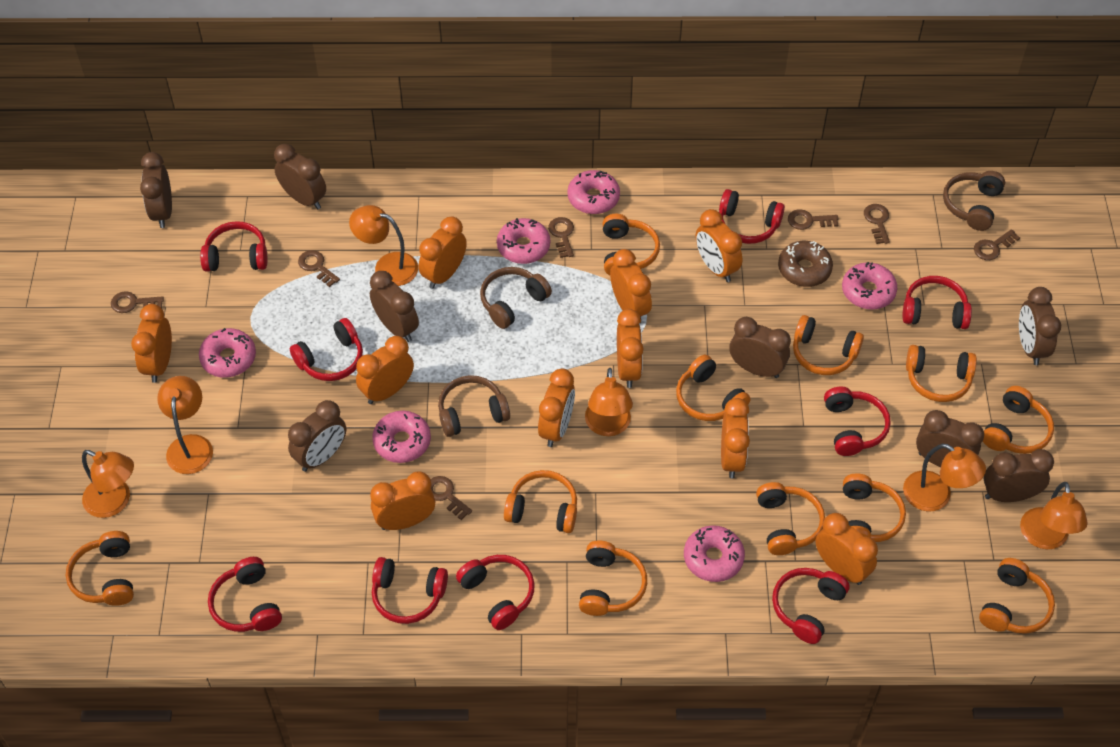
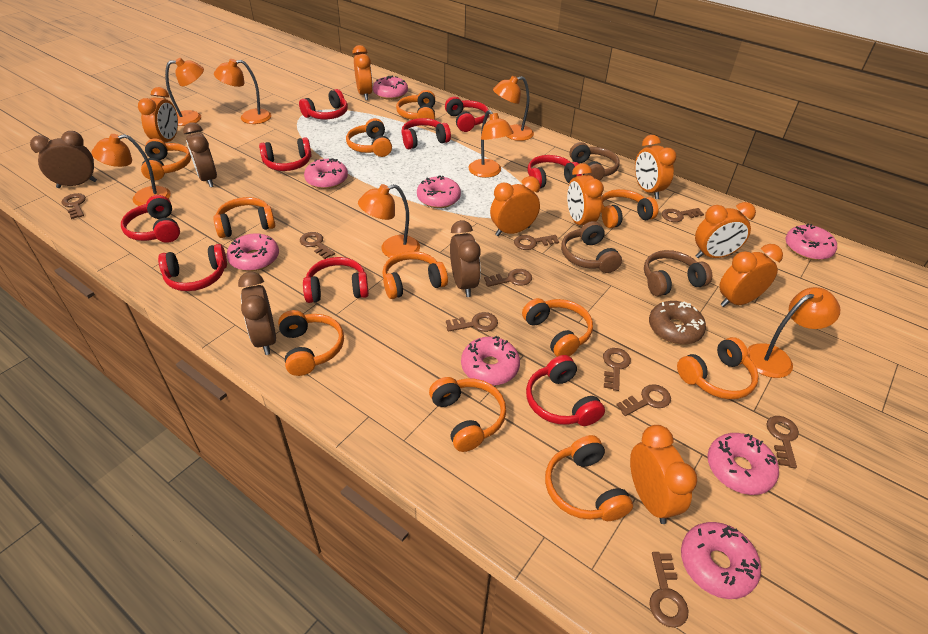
brown clock: 8 -> 4
brown key: 7 -> 10
orange clock: 10 -> 8
orange lamp: 6 -> 7
pink donut: 6 -> 8

